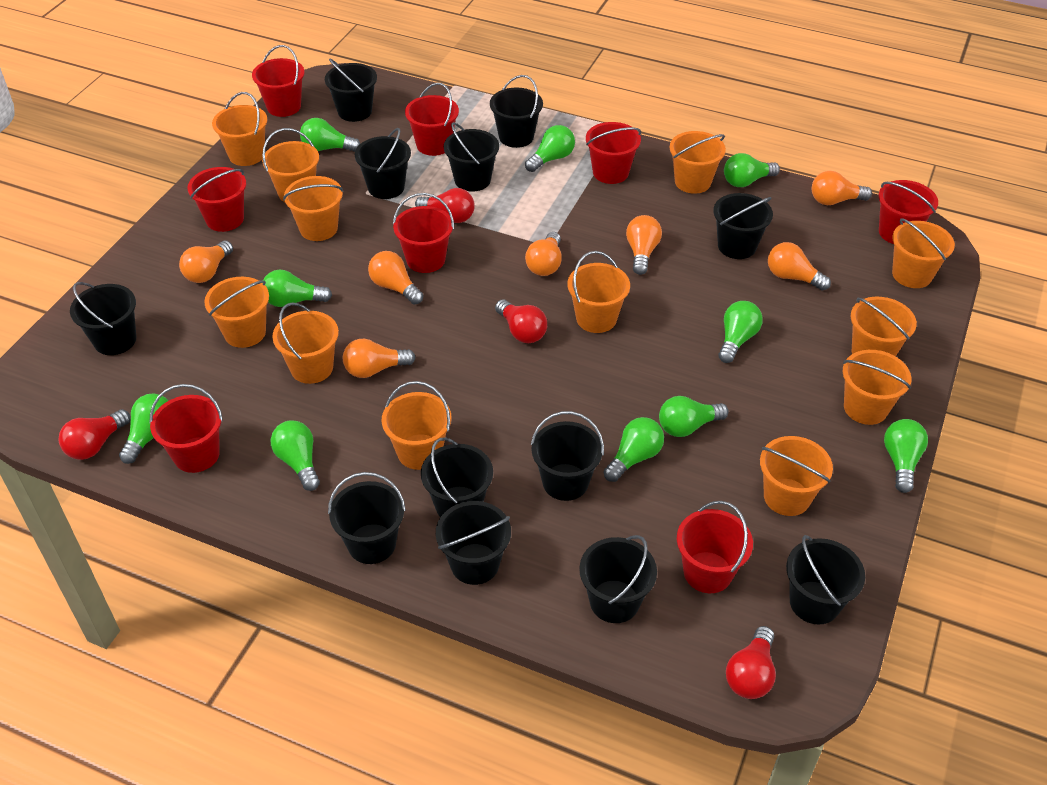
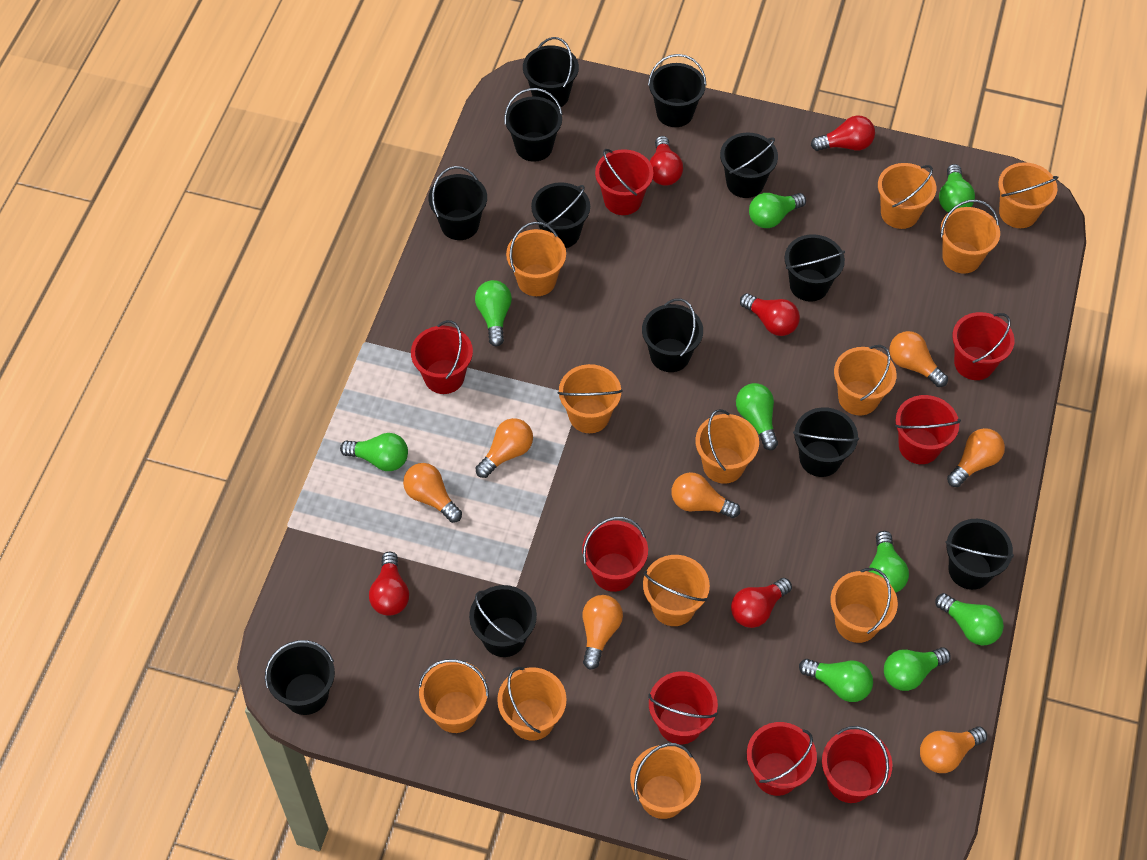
green light bulb: 10 -> 9
red light bulb: 4 -> 5

